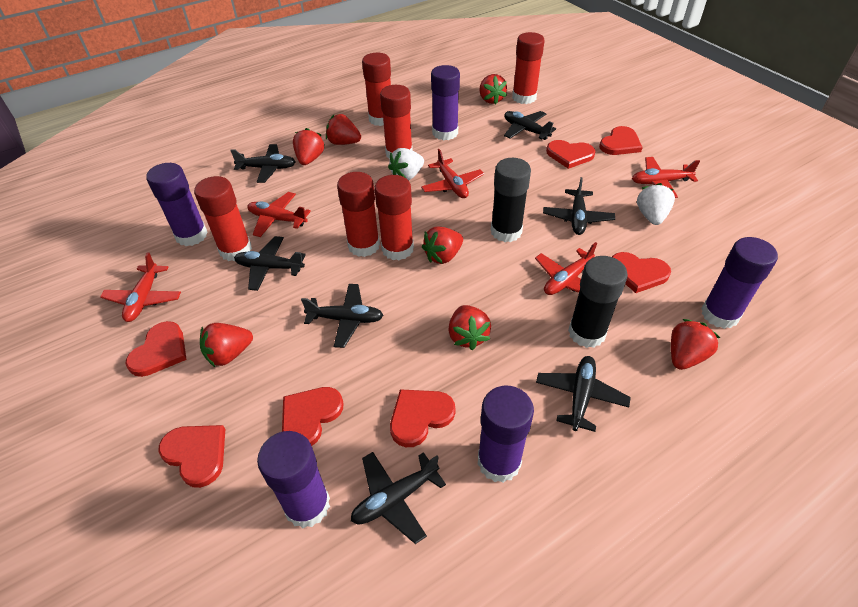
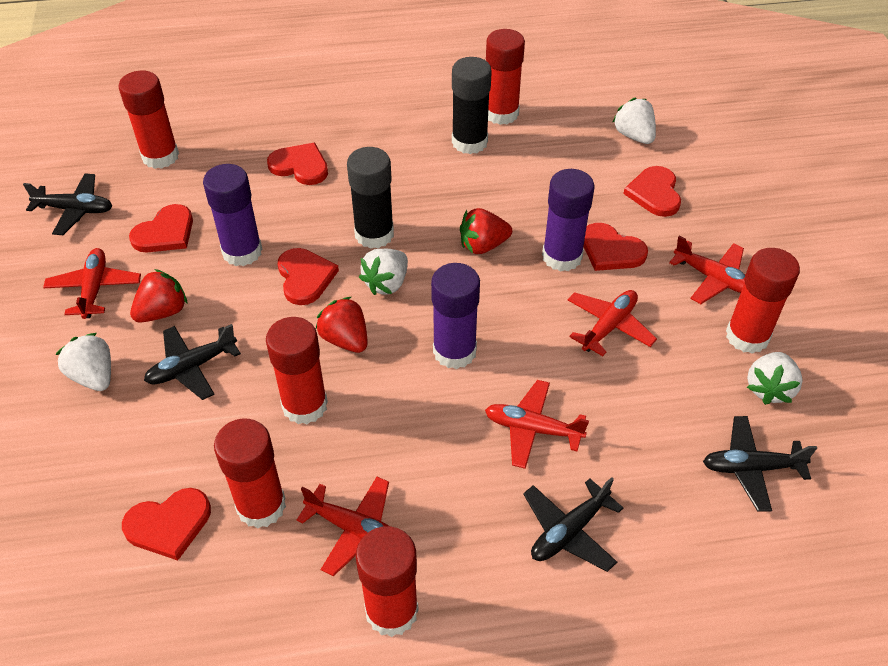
black plane: 7 -> 4
purple glue stick: 5 -> 3
red heart: 7 -> 6
red strawberry: 7 -> 3
white strawberry: 2 -> 4

